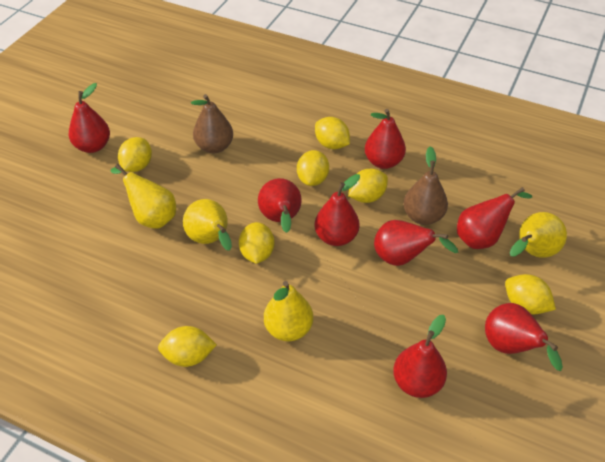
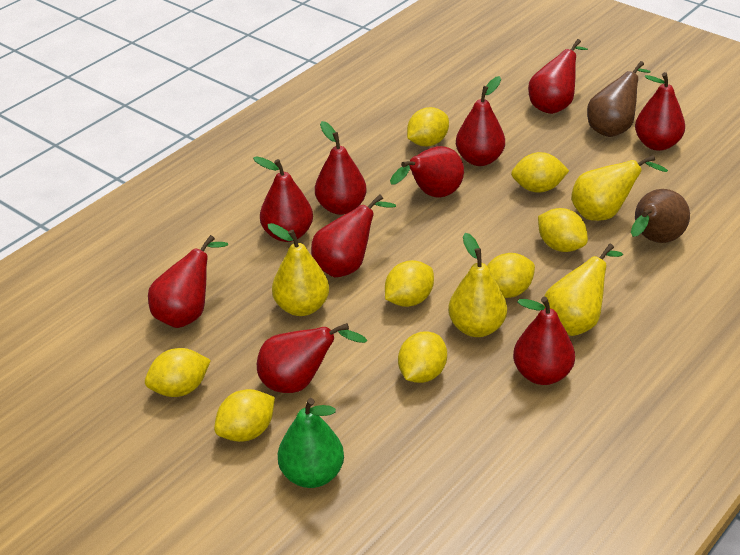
green pear: 0 -> 1
red pear: 8 -> 10
yellow lemon: 7 -> 8

